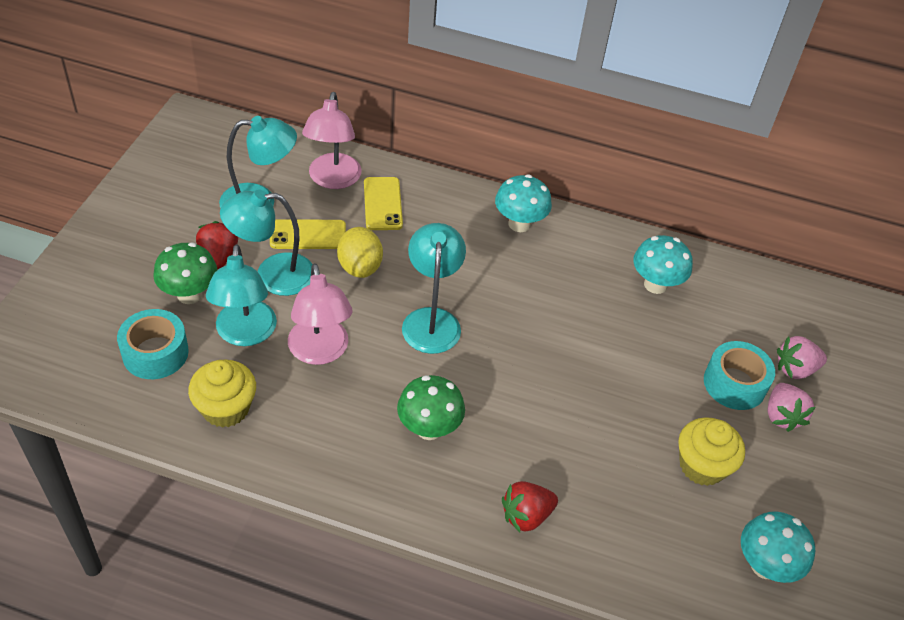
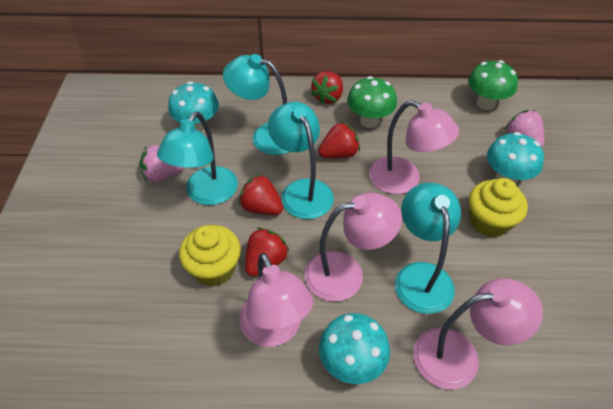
pink lamp: 2 -> 4
red strawberry: 2 -> 4
turquoise tape: 2 -> 0
yellow lemon: 1 -> 0
yellow phone: 2 -> 0

